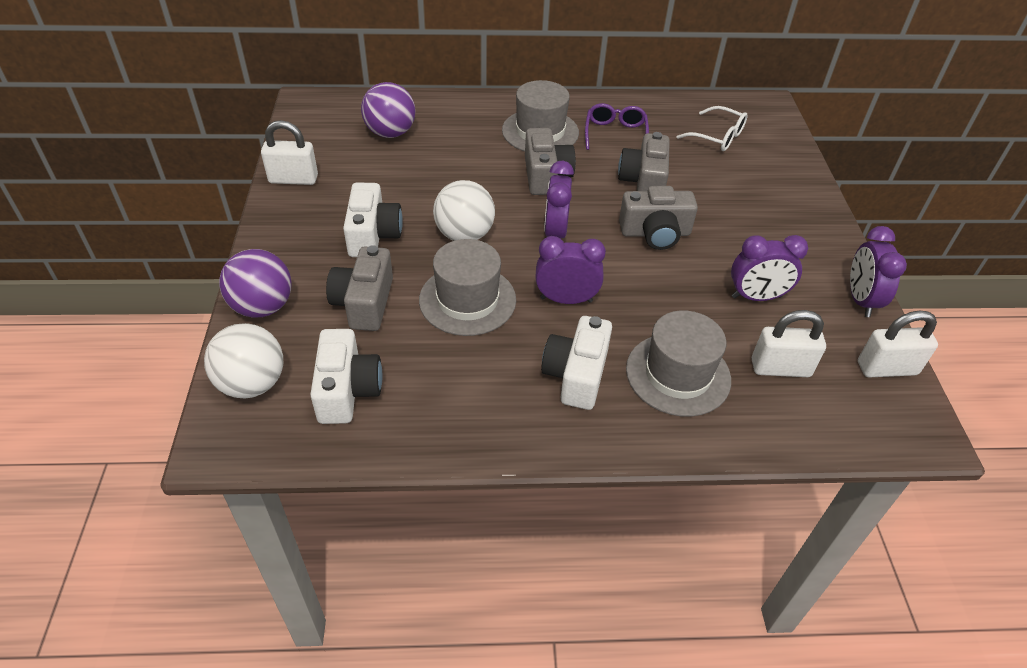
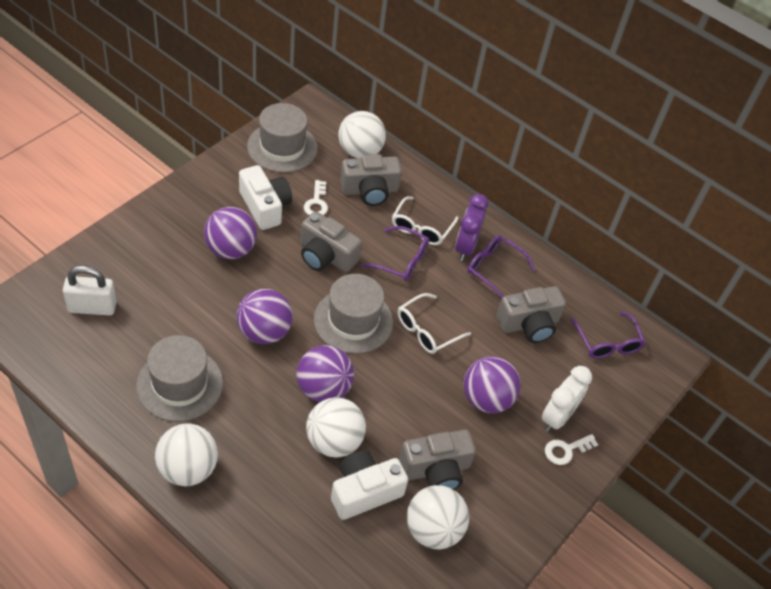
purple ball: 2 -> 4
purple clock: 4 -> 1
purple glasses: 1 -> 3
white ball: 2 -> 4
white camera: 3 -> 2
white clock: 0 -> 1
white glasses: 1 -> 2
white key: 0 -> 2
white padlock: 3 -> 1

